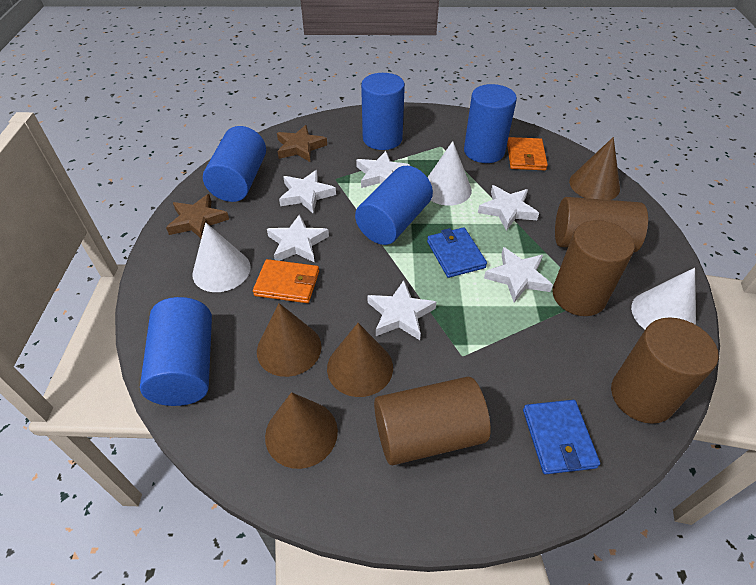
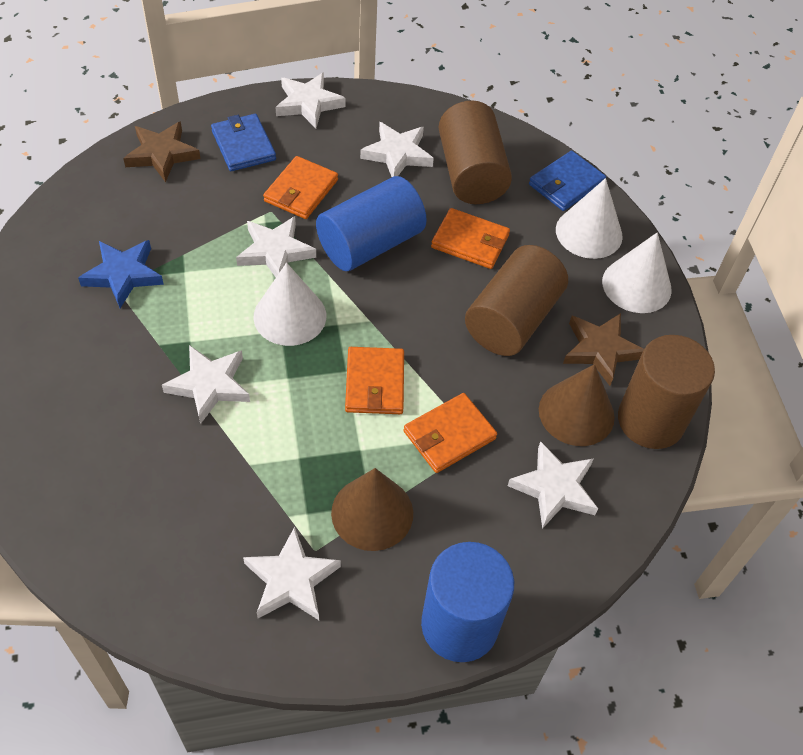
blue cylinder: 5 -> 2
blue star: 0 -> 1
brown cone: 4 -> 2
brown cylinder: 4 -> 3
orange wallet: 2 -> 4

